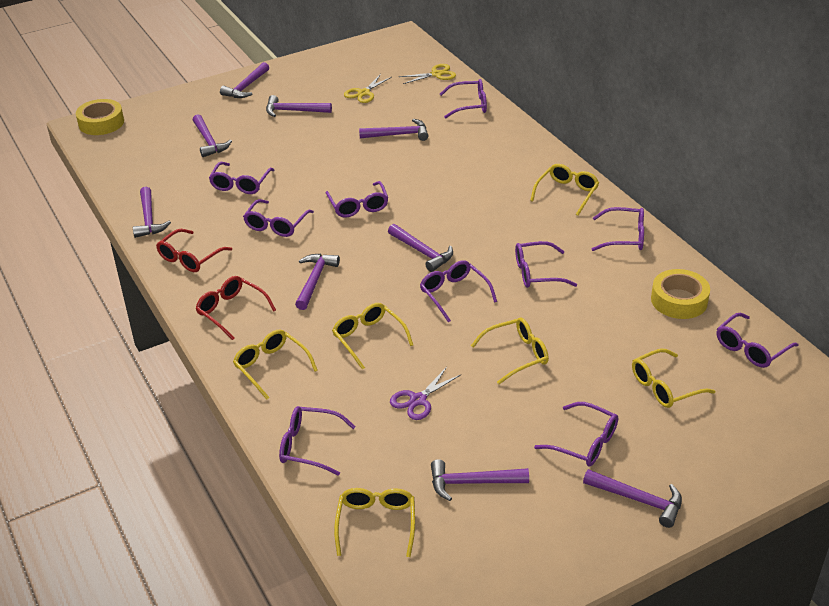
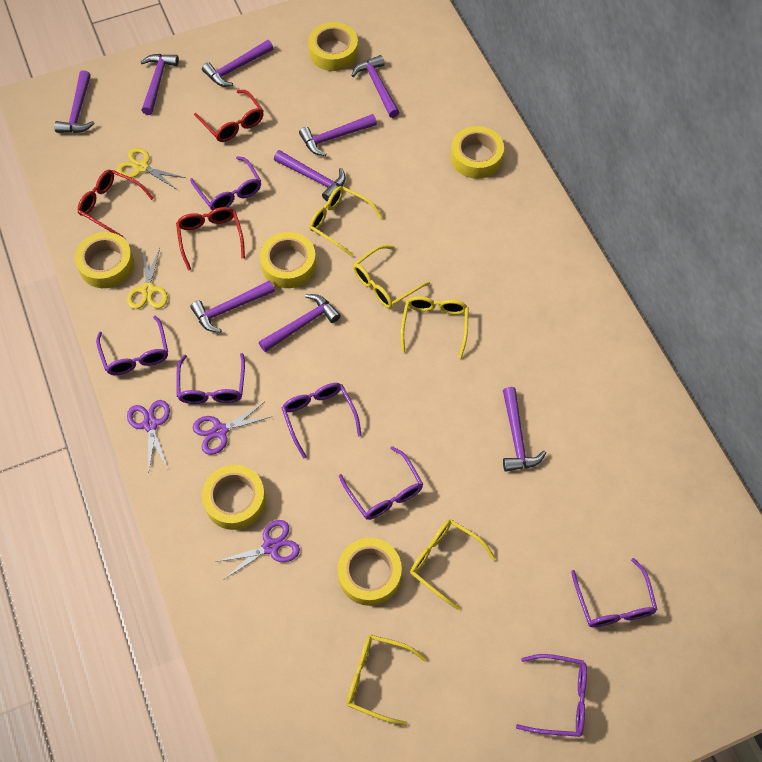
purple glasses: 10 -> 7
purple scissors: 1 -> 3
red glasses: 2 -> 3
yellow glasses: 6 -> 5
yellow tape: 2 -> 6

